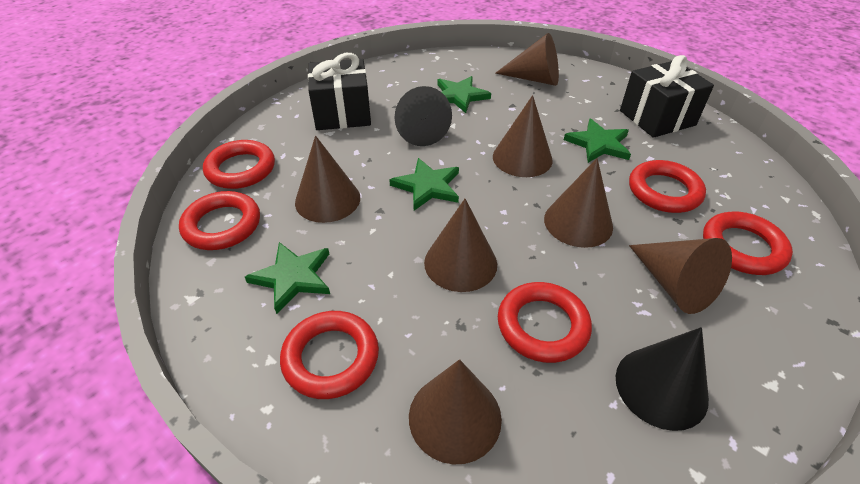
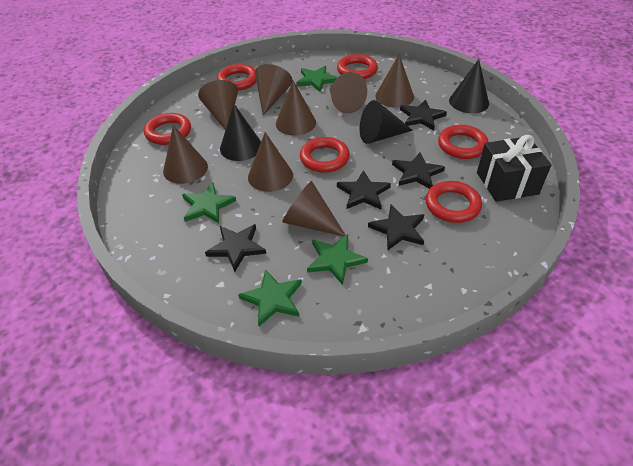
black cone: 2 -> 3
black gift: 2 -> 1
black star: 0 -> 5
brown cone: 7 -> 8

